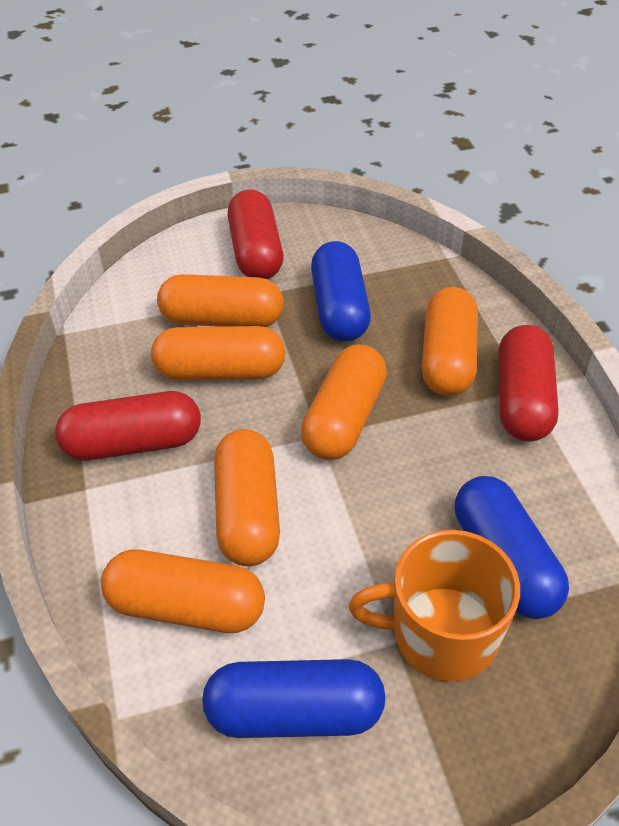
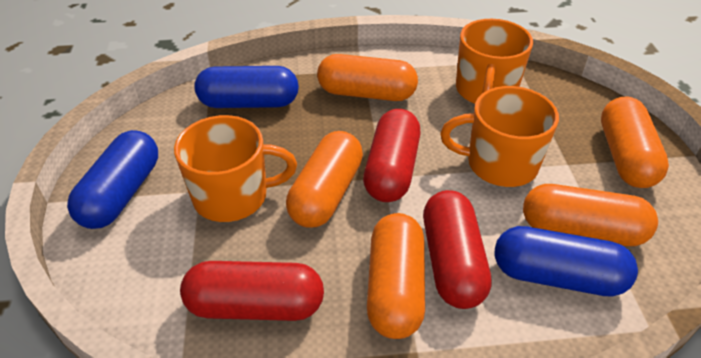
orange capsule: 6 -> 5
orange mug: 1 -> 3

